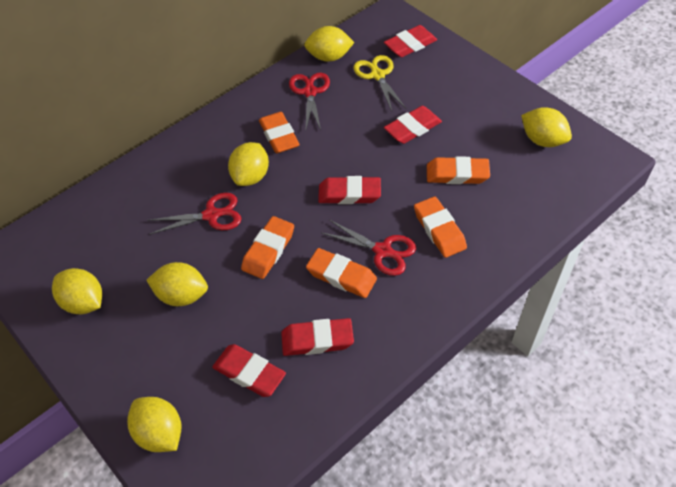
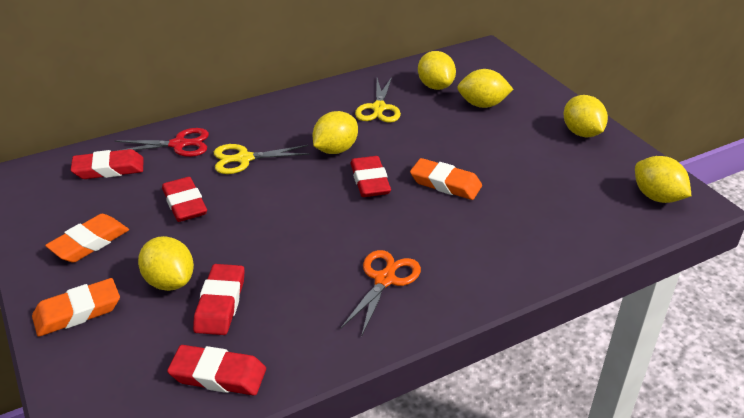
orange eraser: 5 -> 3
orange scissors: 0 -> 1
red scissors: 3 -> 1
yellow scissors: 1 -> 2

